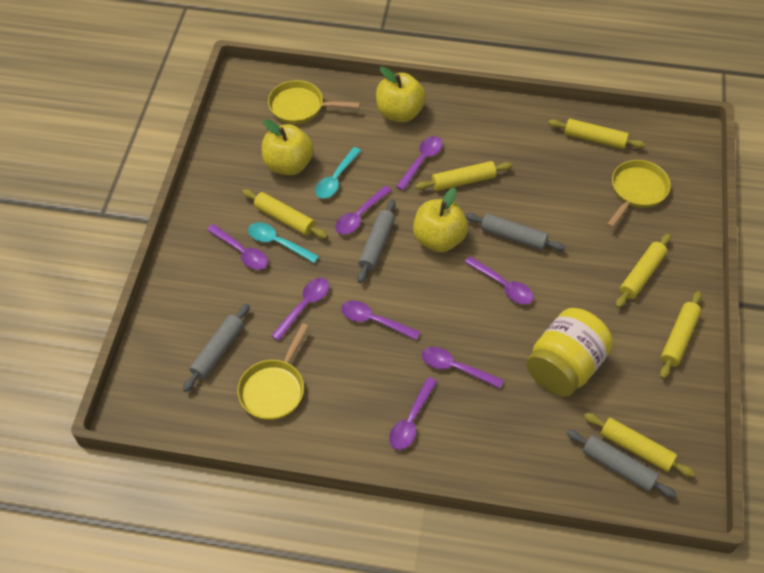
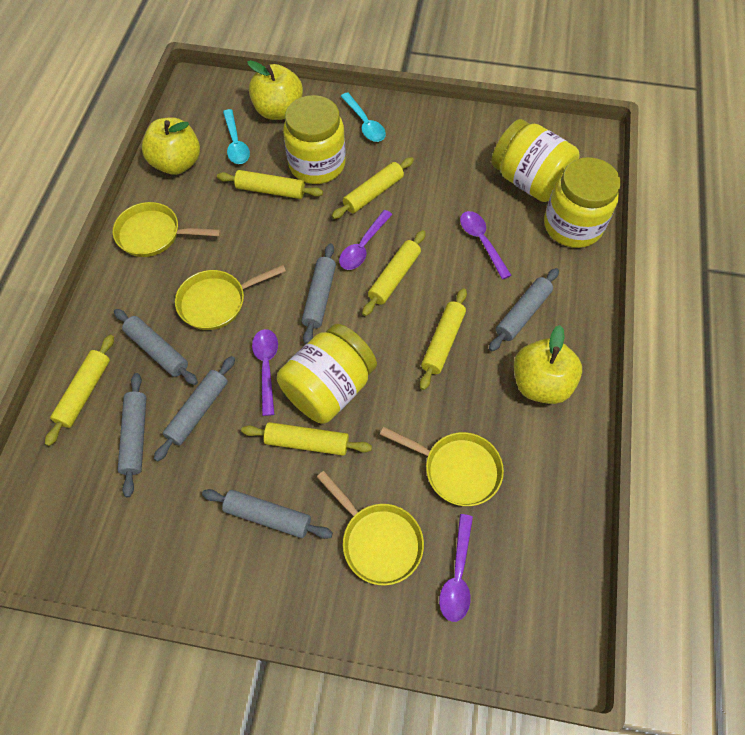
grey rolling pin: 4 -> 6
purple spoon: 8 -> 4
yellow jar: 1 -> 4
yellow pan: 3 -> 4

